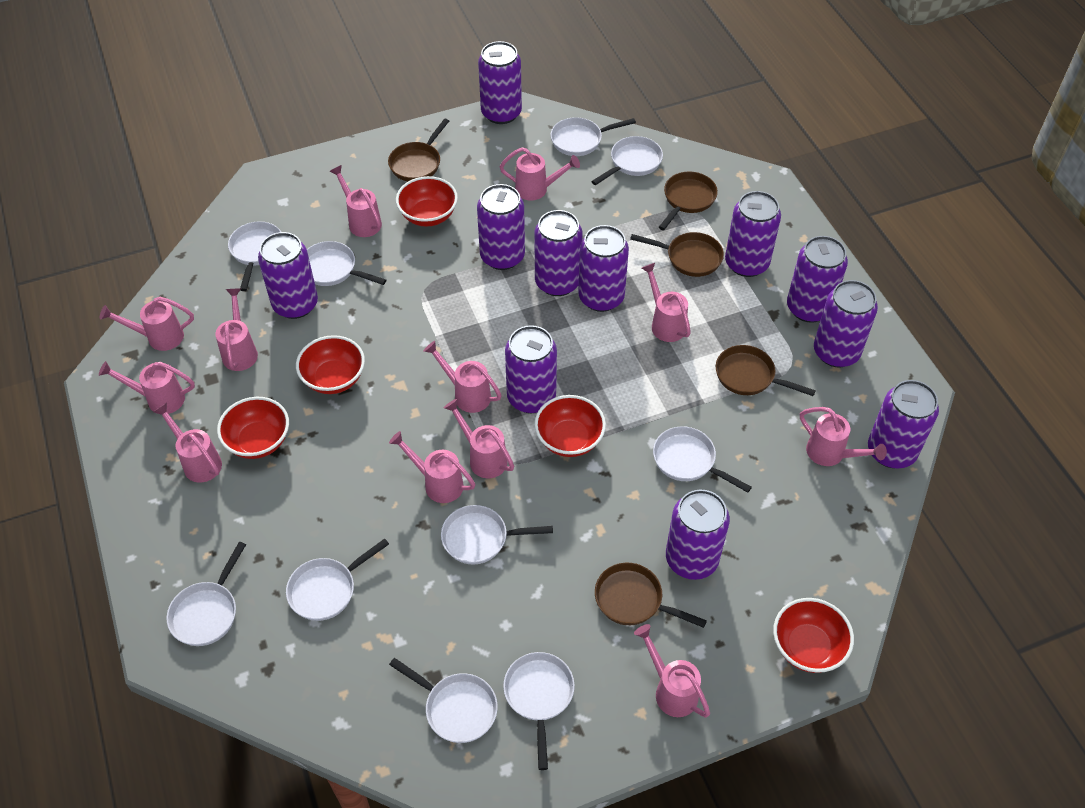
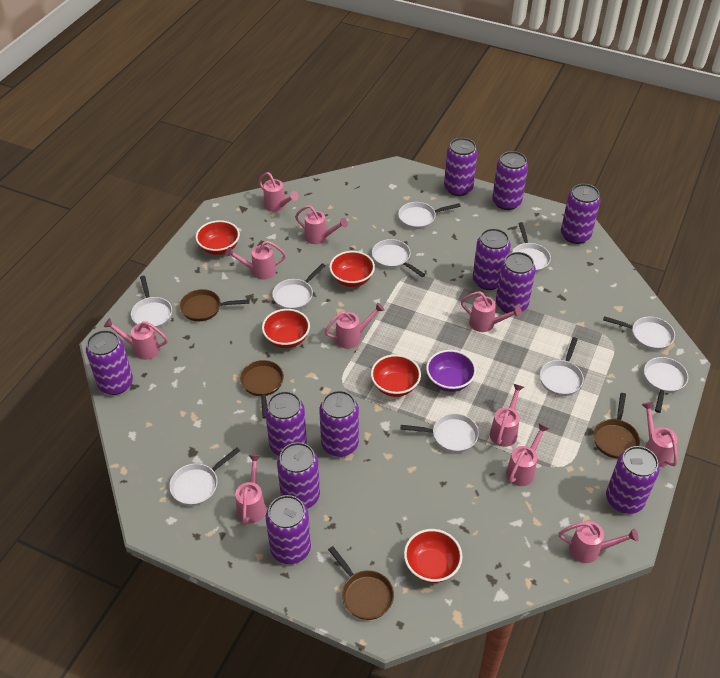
brown pan: 5 -> 4
pink watering can: 12 -> 11
purple bowl: 0 -> 1

